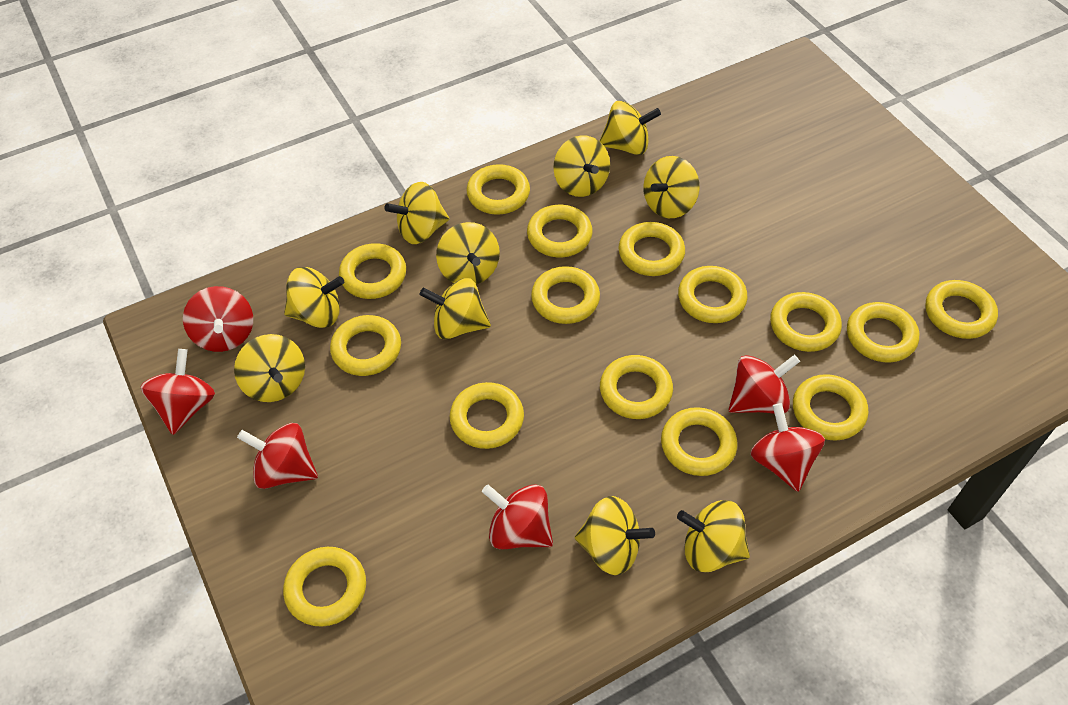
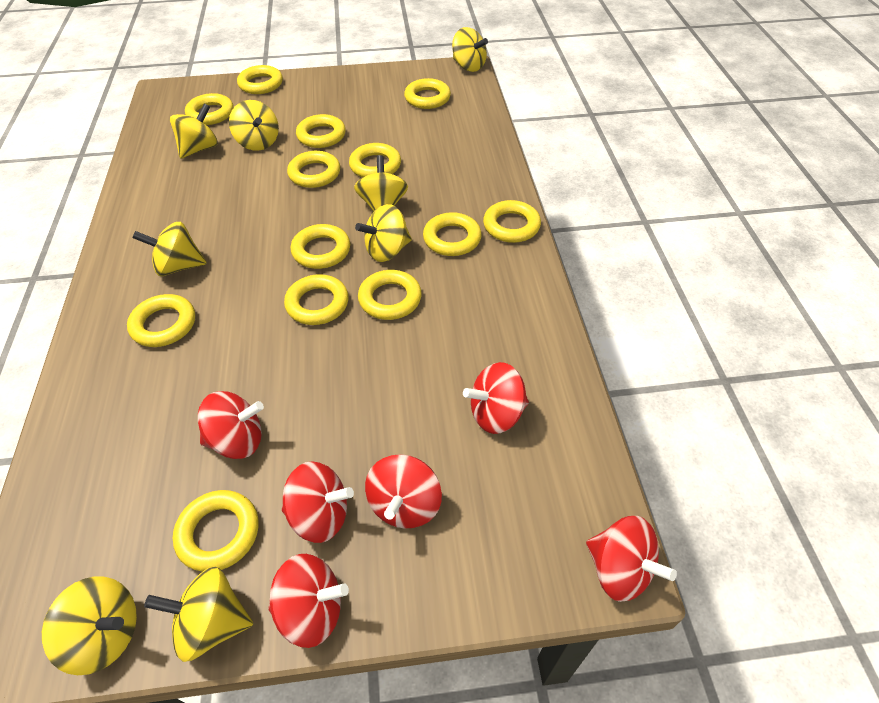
yellow ring: 15 -> 13
yellow spinning top: 10 -> 8

